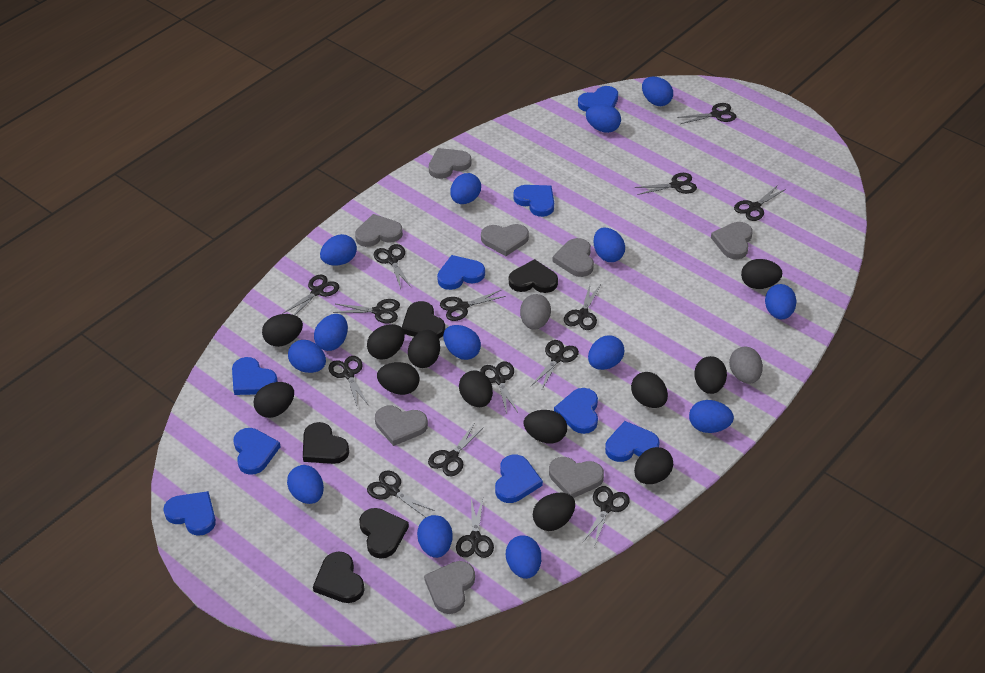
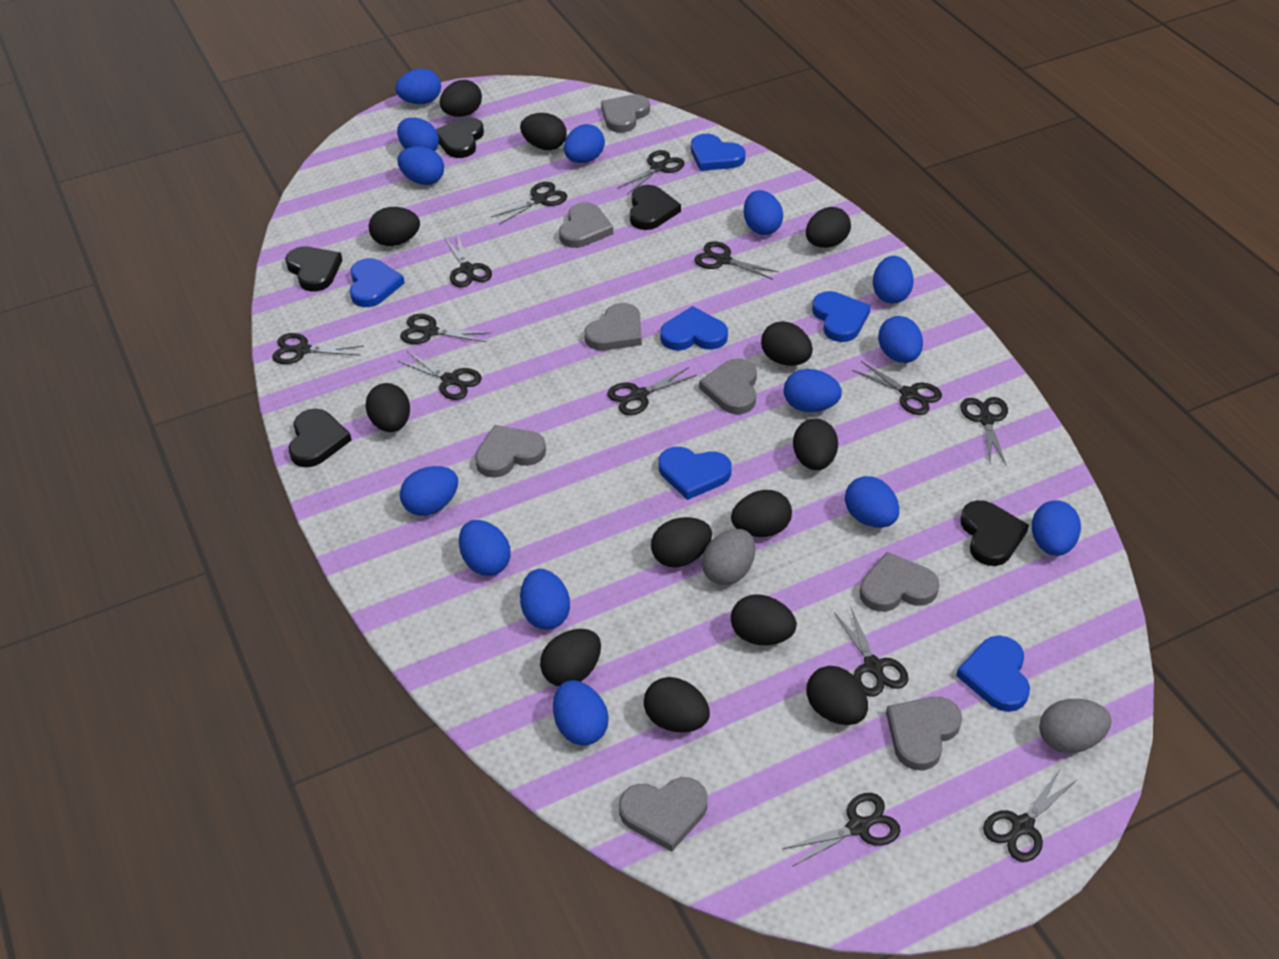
black egg: 12 -> 13
black scissors: 15 -> 13
blue heart: 9 -> 6

